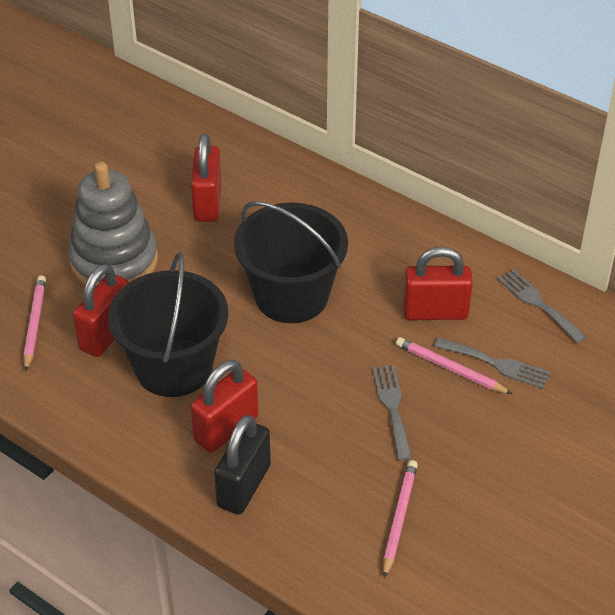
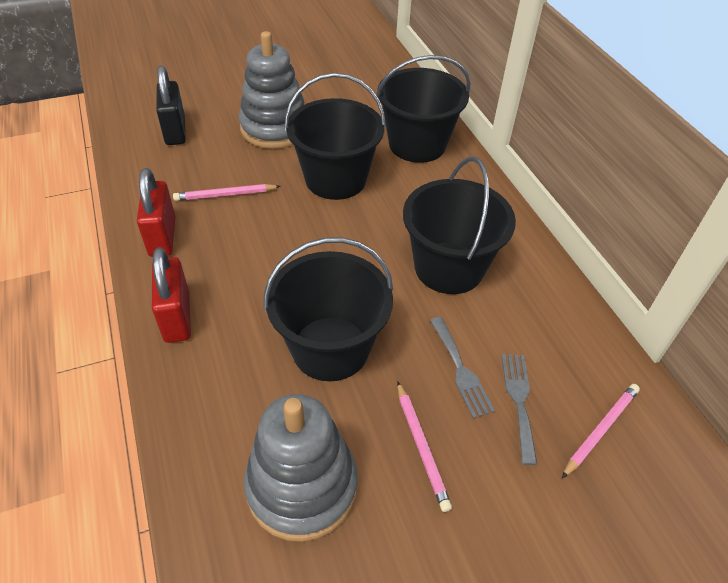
black bucket: 2 -> 4
grey fork: 3 -> 2
grey stacking toy: 1 -> 2
red padlock: 4 -> 2

